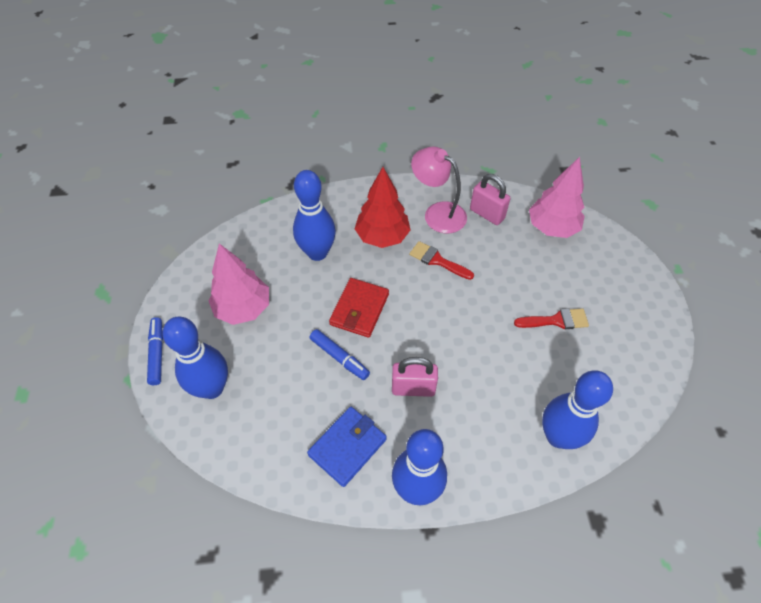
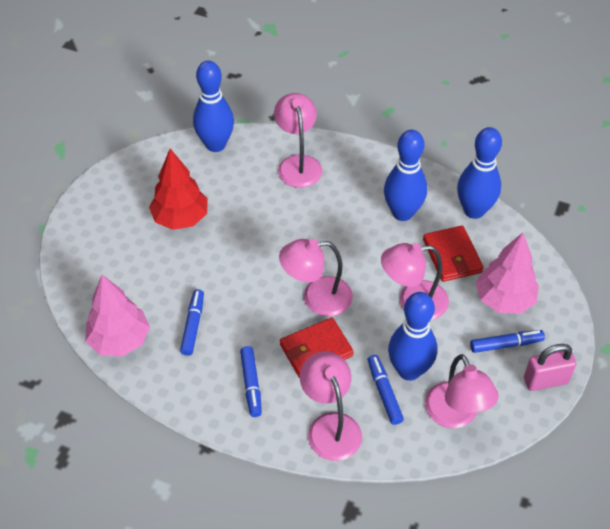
blue marker: 2 -> 4
blue wallet: 1 -> 0
pink lamp: 1 -> 5
pink padlock: 2 -> 1
red brush: 2 -> 0
red wallet: 1 -> 2

